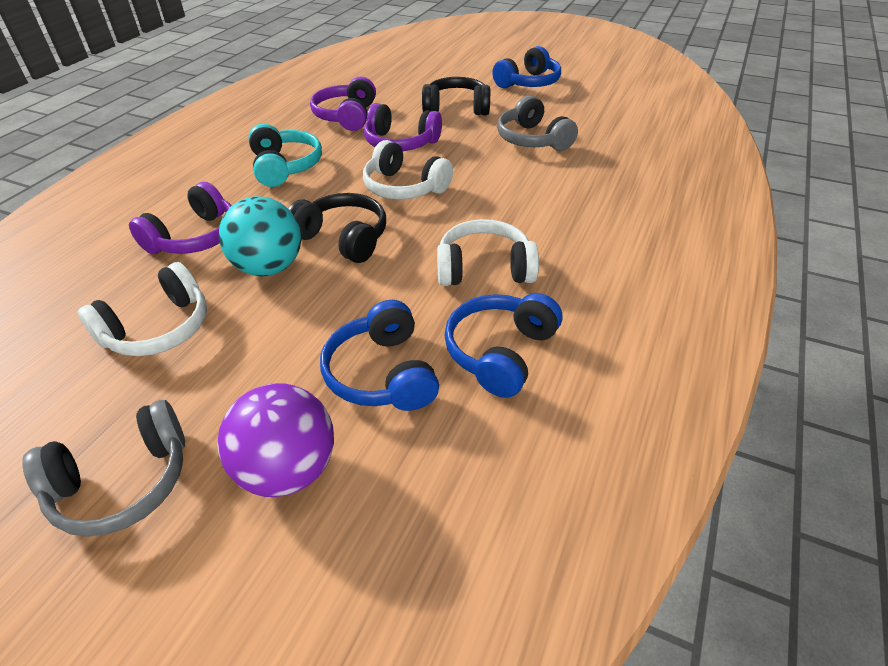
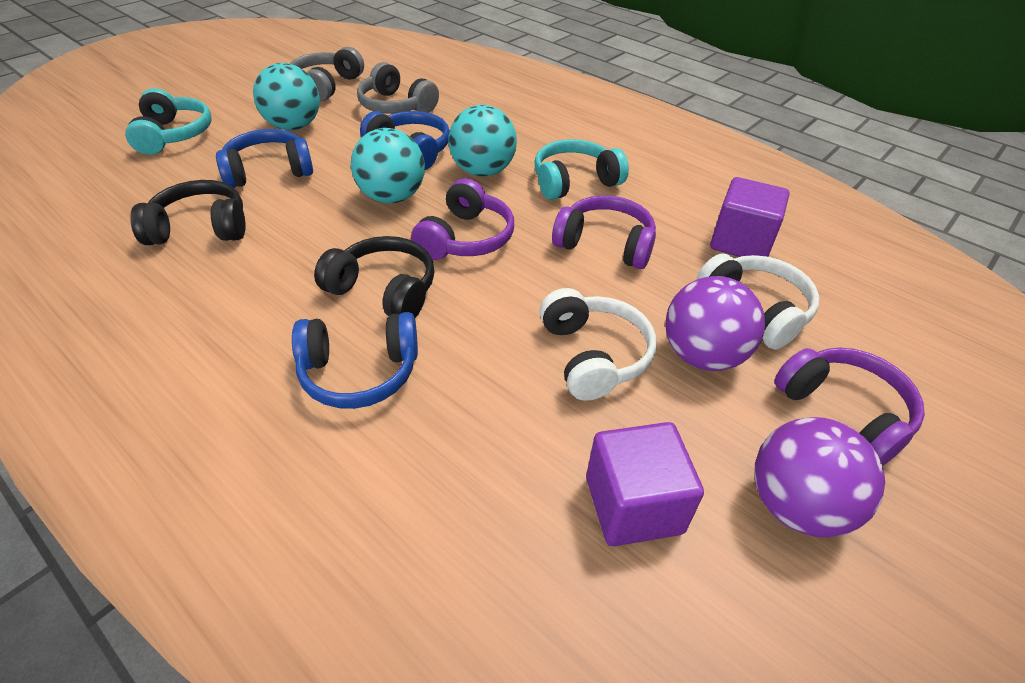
purple ball: 1 -> 2
purple cube: 0 -> 2
turquoise ball: 1 -> 3
turquoise headphones: 1 -> 2
white headphones: 3 -> 2

